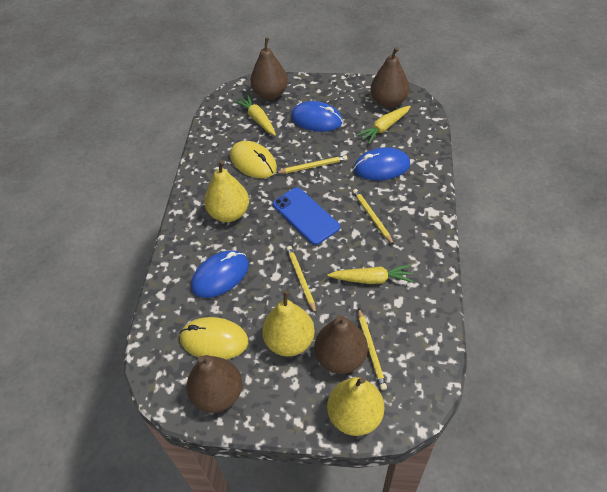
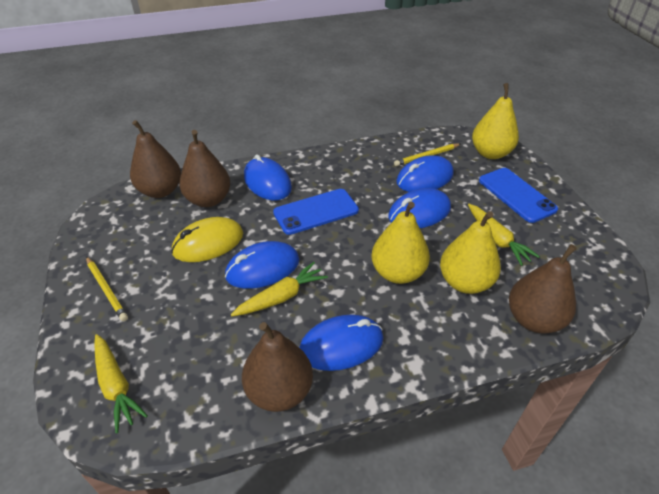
blue mouse: 3 -> 5
blue phone: 1 -> 2
yellow mouse: 2 -> 1
yellow pencil: 4 -> 2

